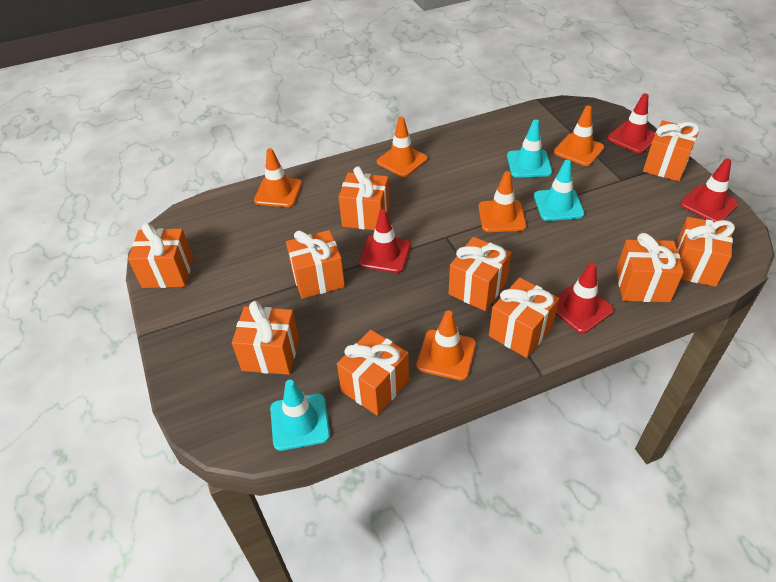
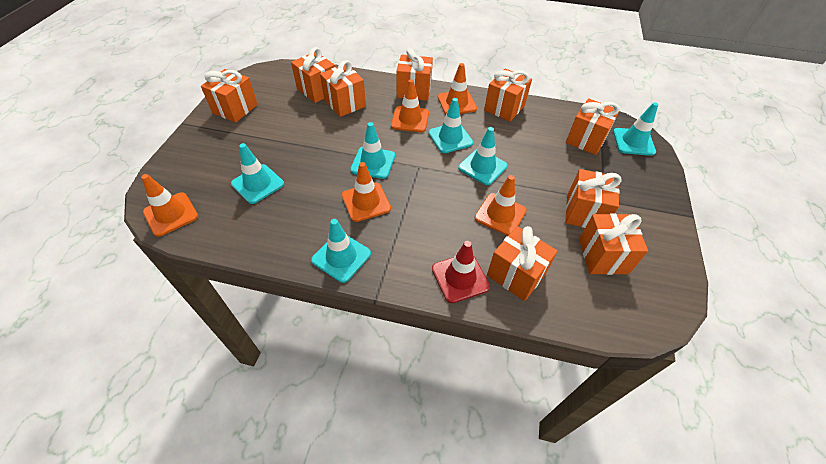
orange gift: 10 -> 9
red traffic cone: 4 -> 1
turquoise traffic cone: 3 -> 6

